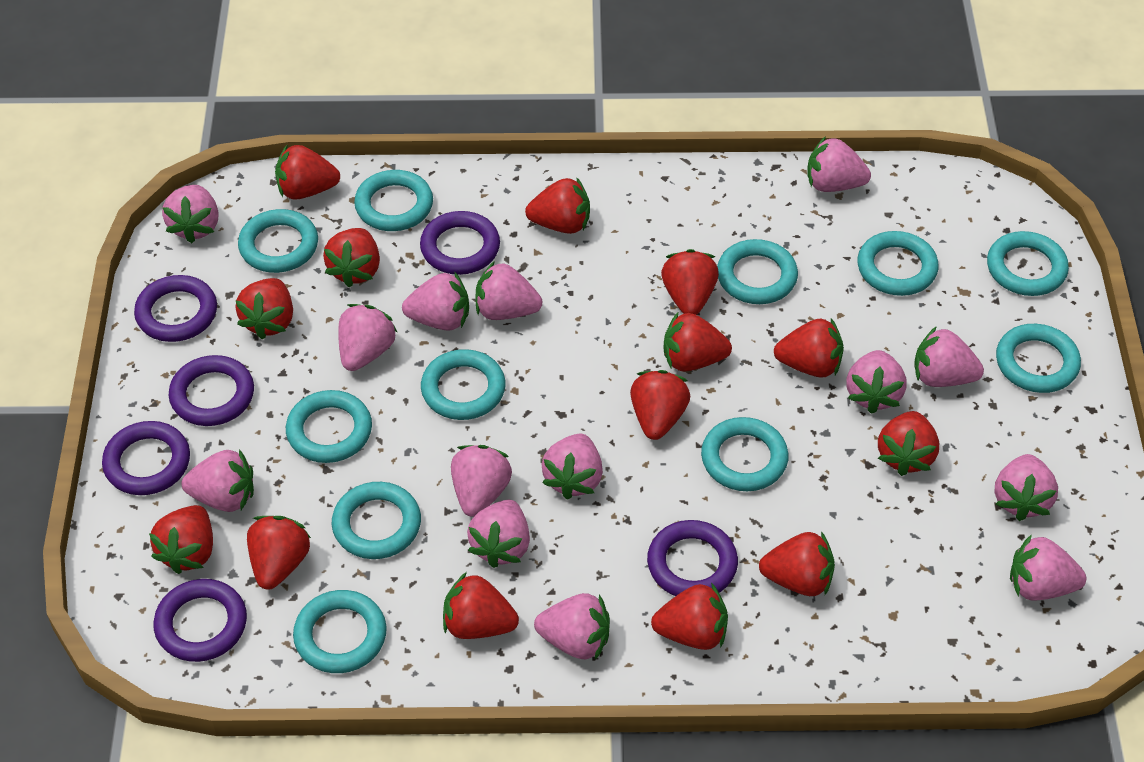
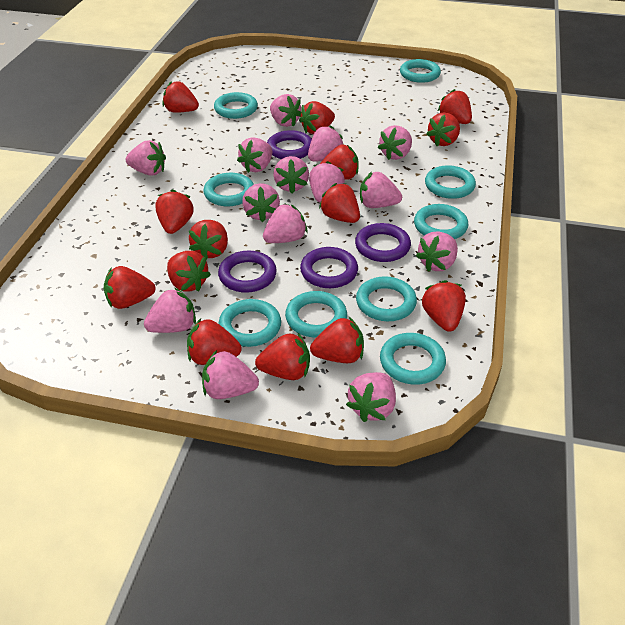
purple ring: 6 -> 4
turquoise ring: 11 -> 9

